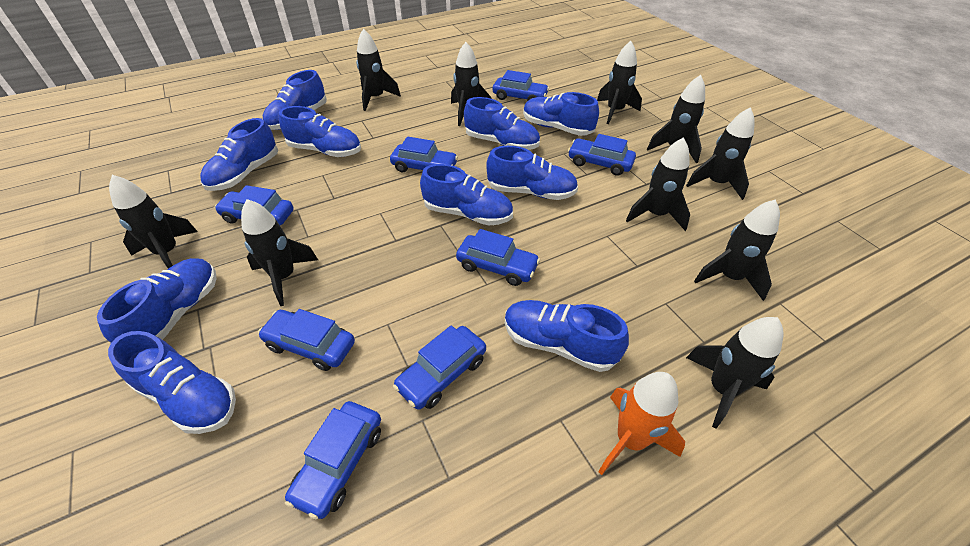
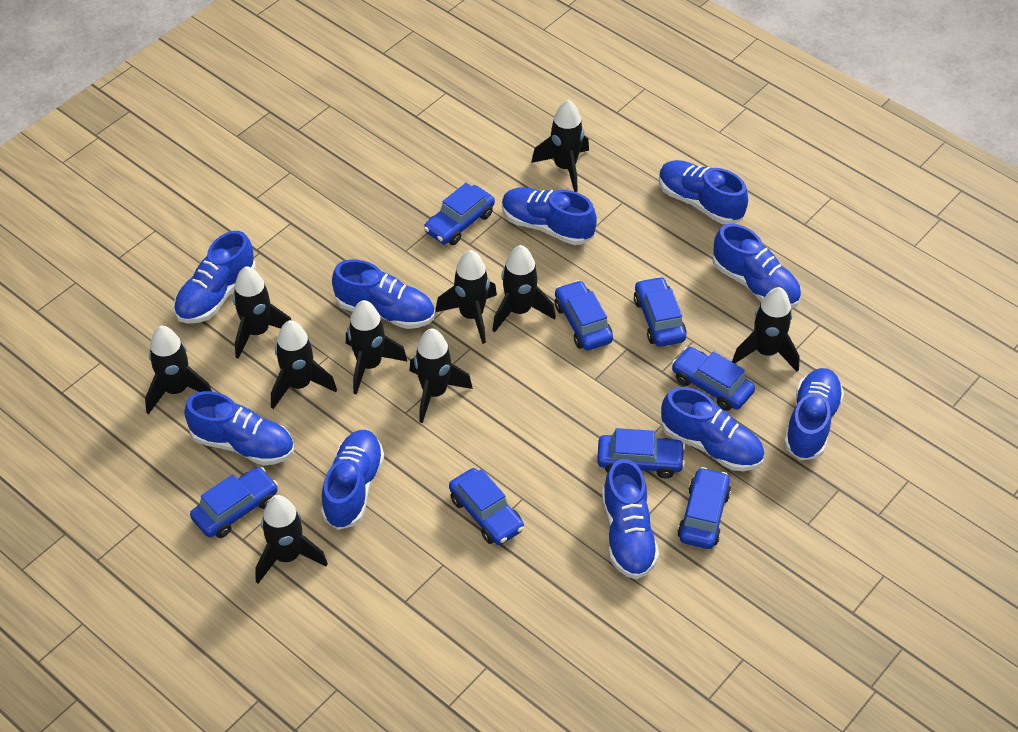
orange rocket: 1 -> 0

